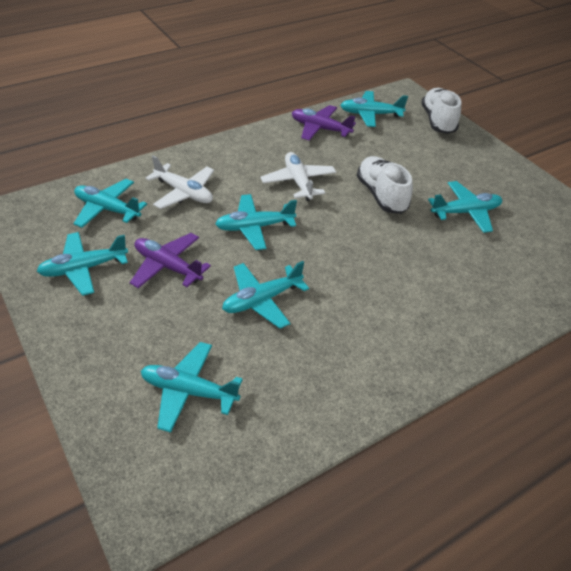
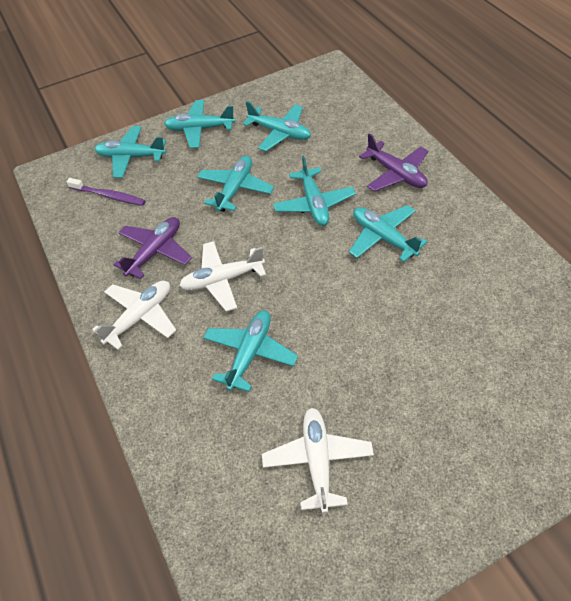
purple toothbrush: 0 -> 1
white plane: 2 -> 3
white shoe: 2 -> 0

